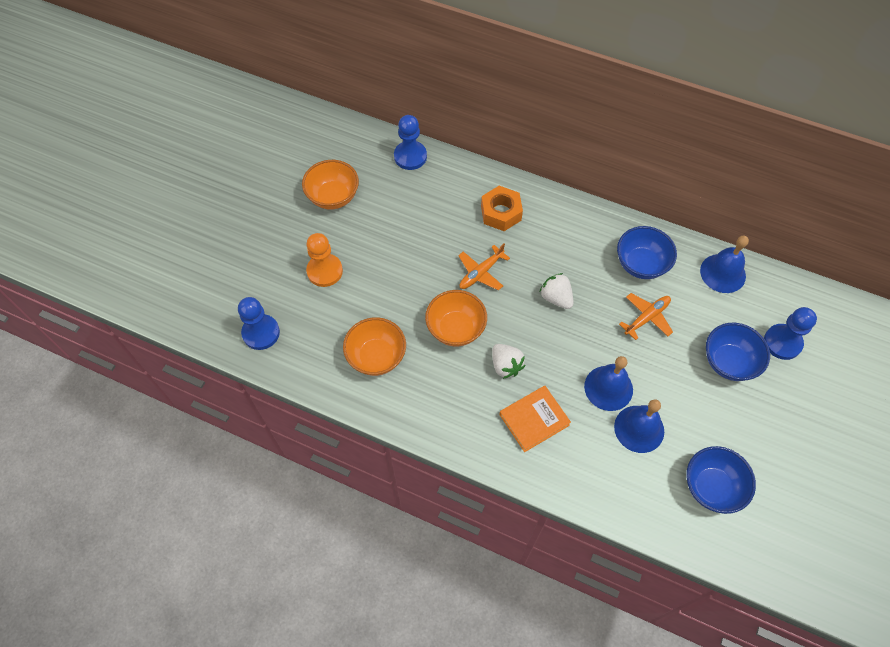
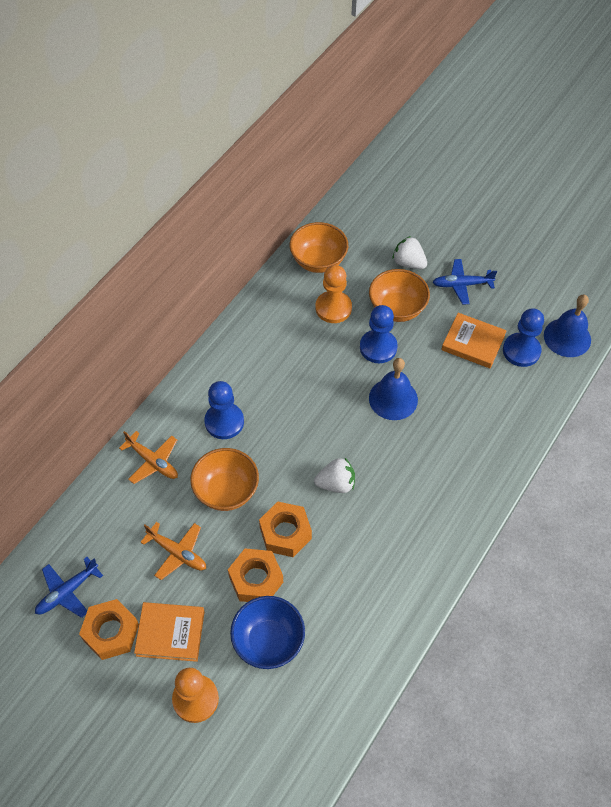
blue bell: 3 -> 2
blue bowl: 3 -> 1
blue plane: 0 -> 2
orange book: 1 -> 2
orange nut: 1 -> 3
orange pawn: 1 -> 2

